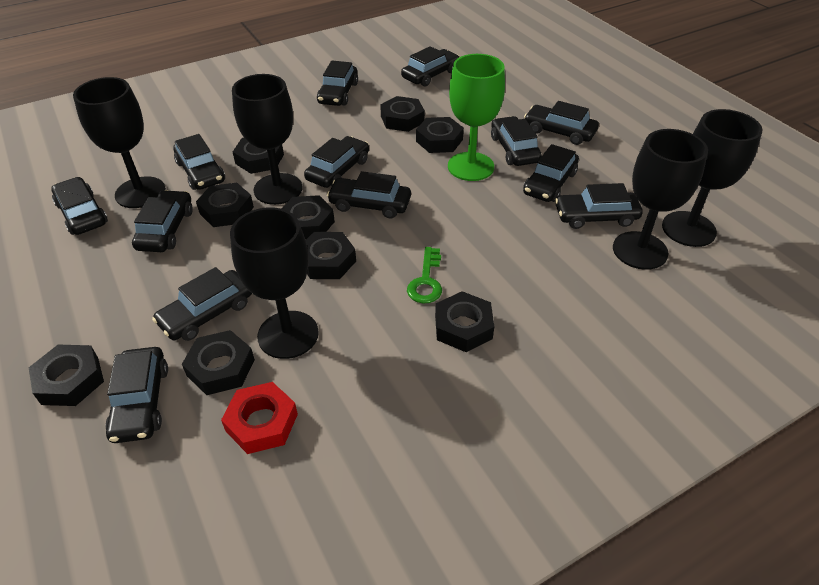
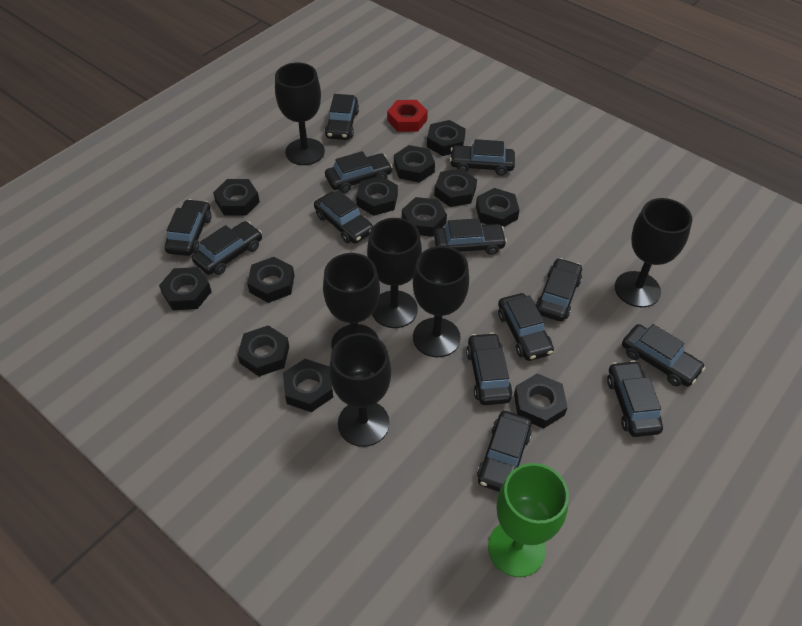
black goblet: 5 -> 6
black nut: 9 -> 12
green key: 1 -> 0

